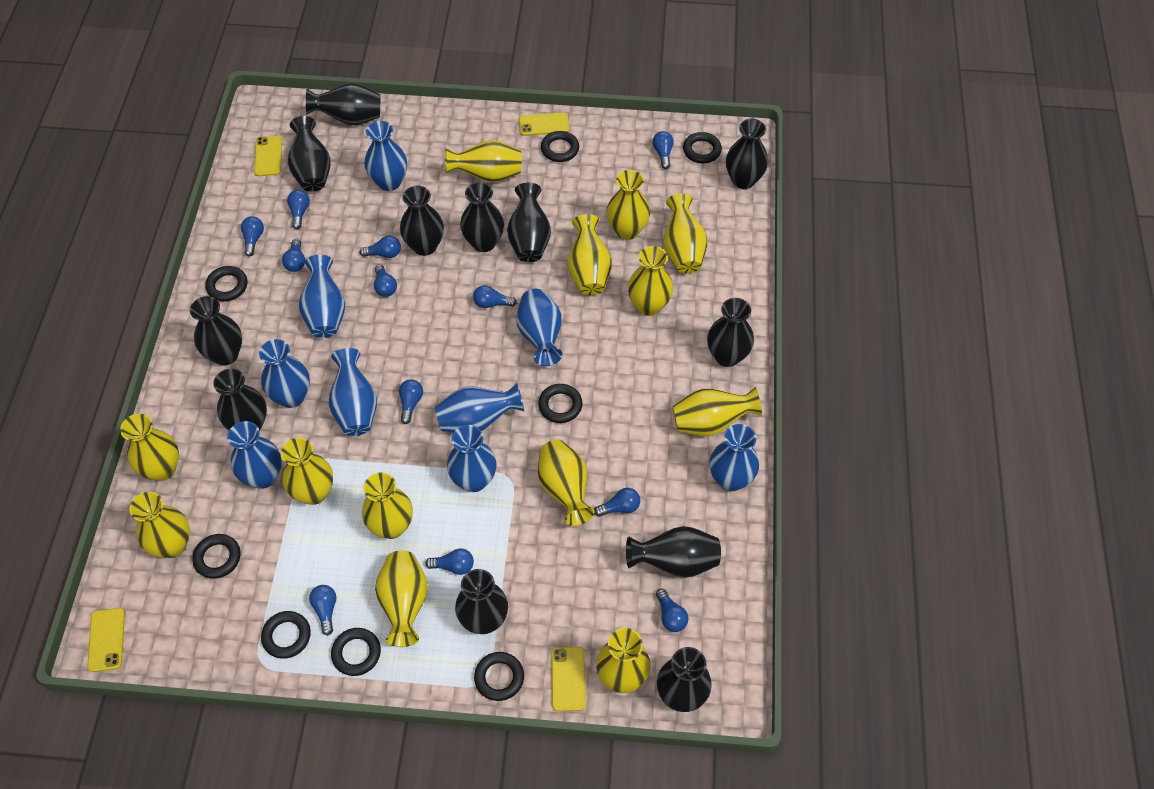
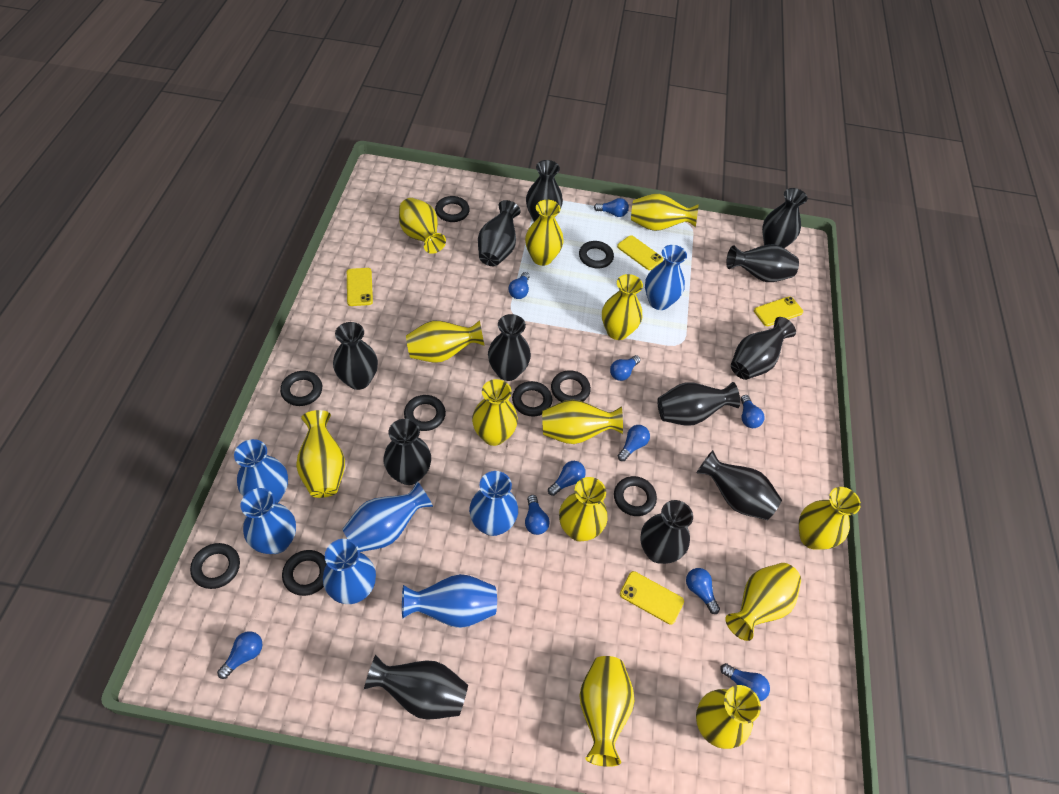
black ring: 8 -> 9
blue light bulb: 12 -> 10
blue vase: 9 -> 7

